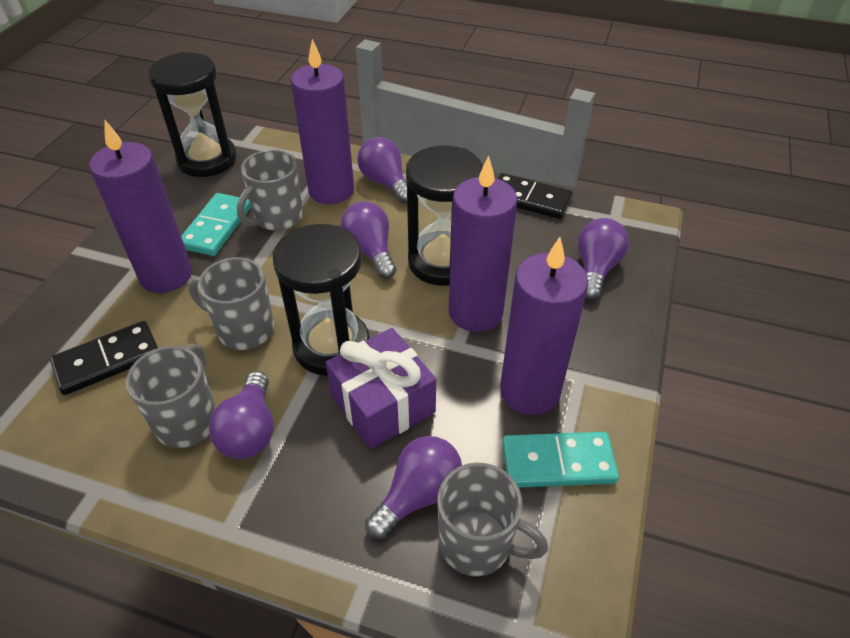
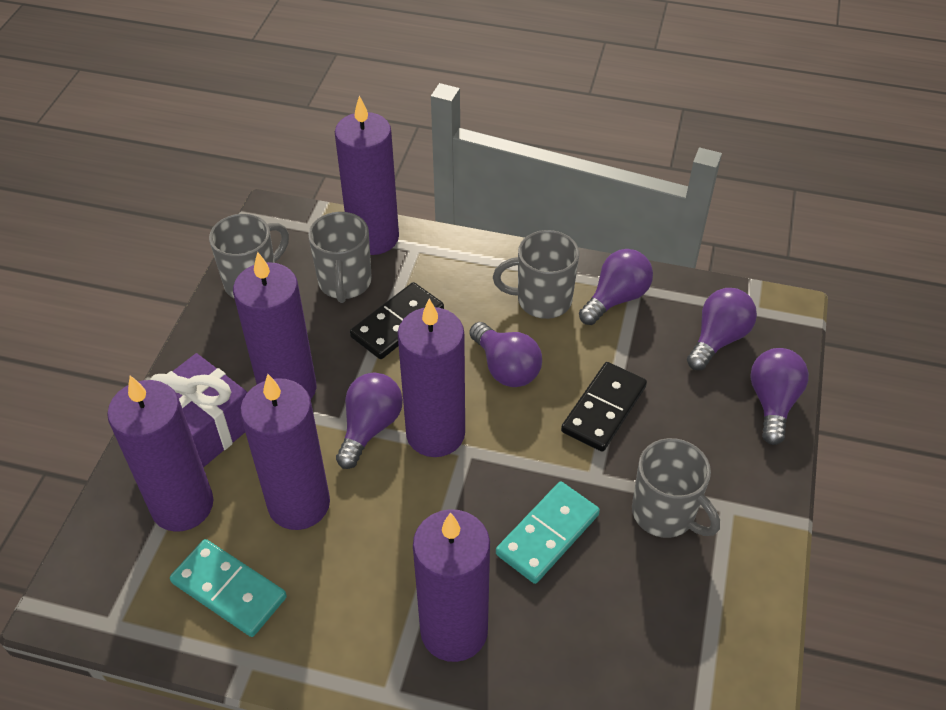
black hourglass: 3 -> 0
purple candle: 4 -> 6

